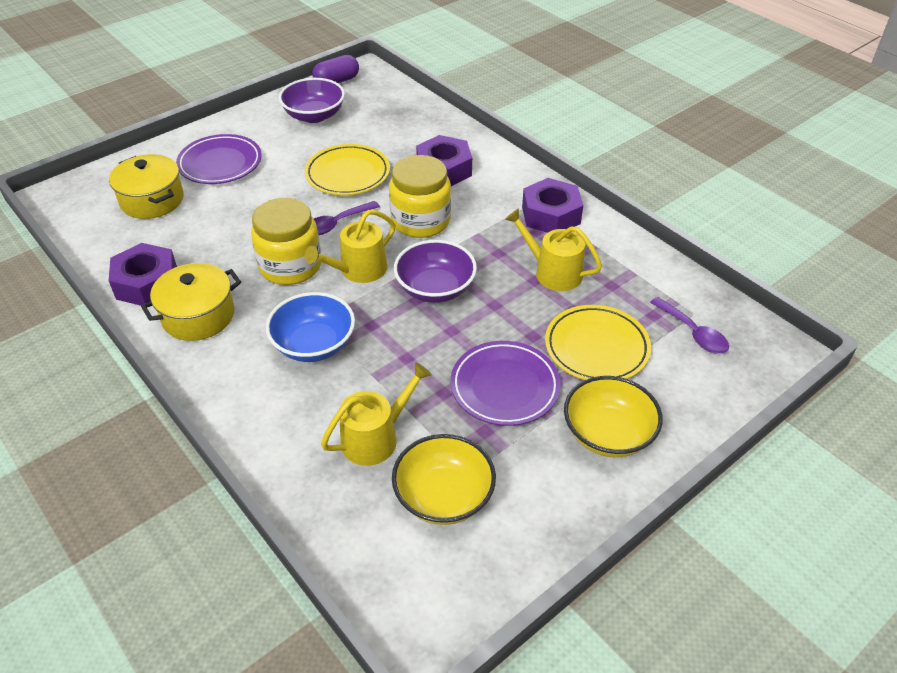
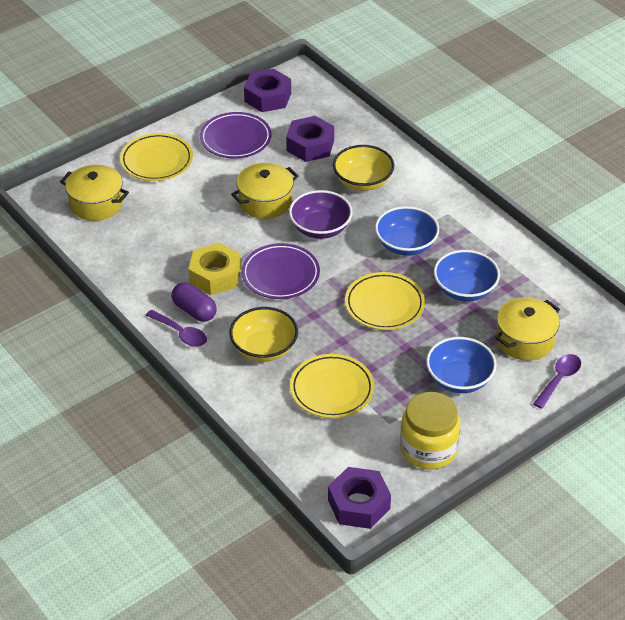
blue bowl: 1 -> 3
purple bowl: 2 -> 1
yellow jar: 2 -> 1
yellow nut: 0 -> 1
yellow plate: 2 -> 3
yellow pot: 2 -> 3
yellow watering can: 3 -> 0

